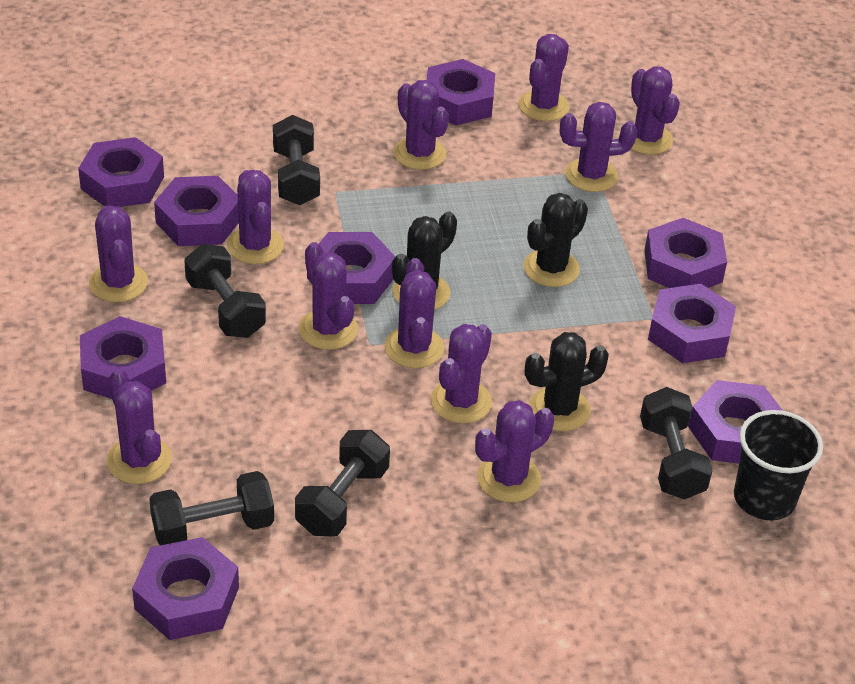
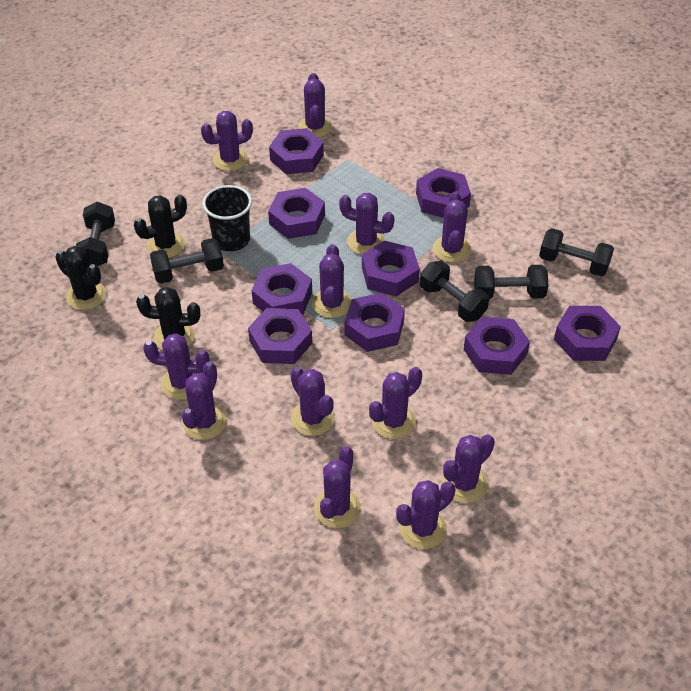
purple cactus: 11 -> 12

